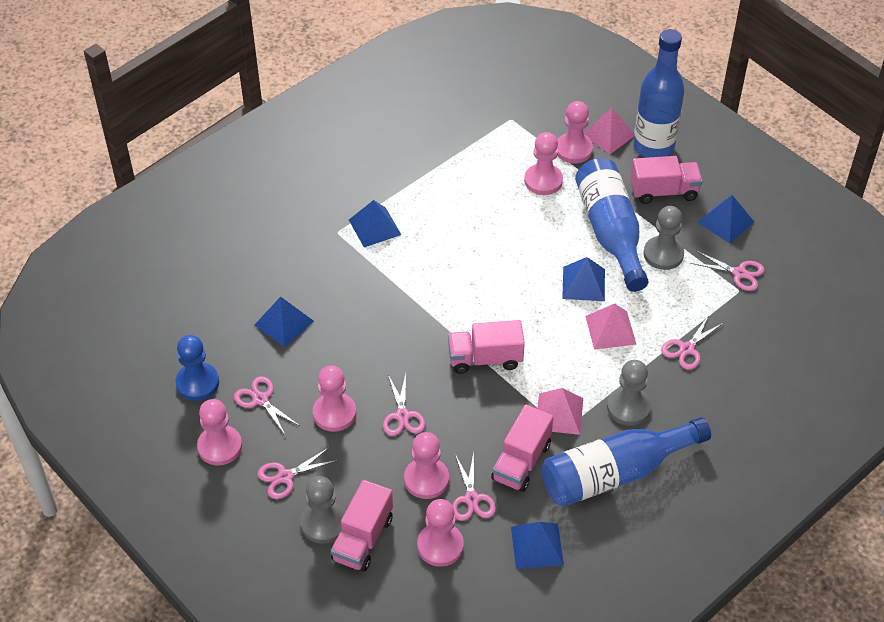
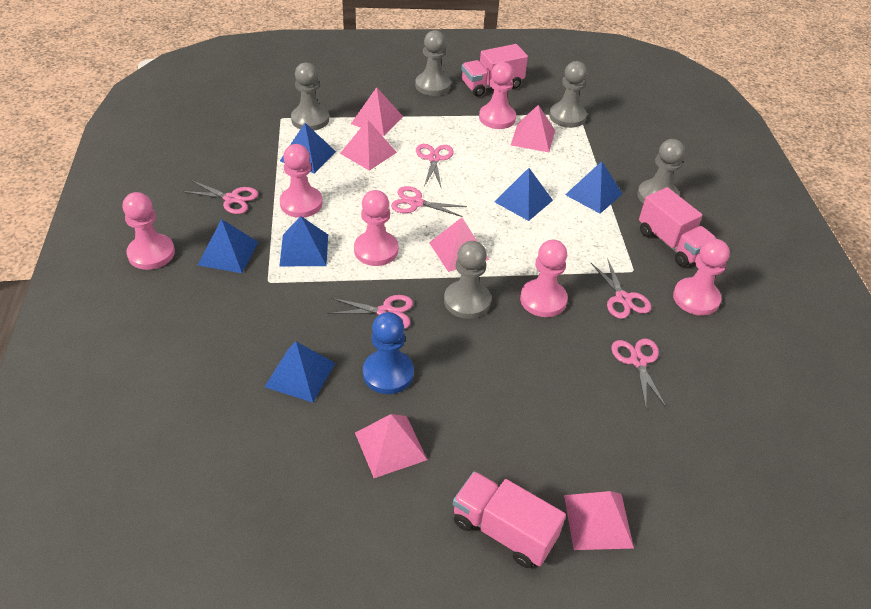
blue bottle: 3 -> 0
blue pyramid: 5 -> 6
grey pawn: 3 -> 5
pink pyramid: 3 -> 6
pink truck: 4 -> 3

